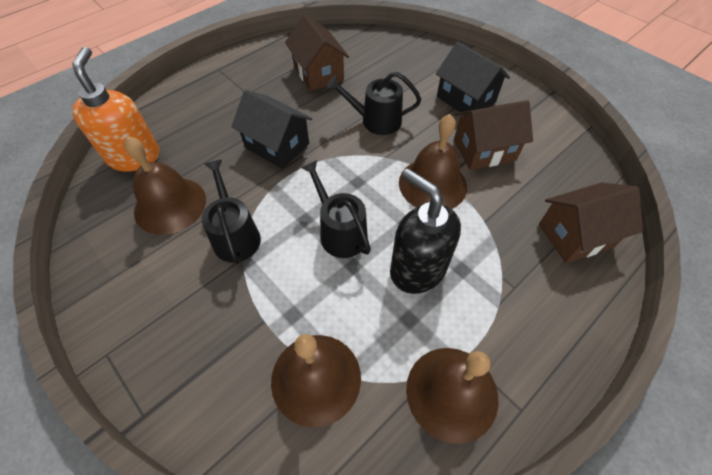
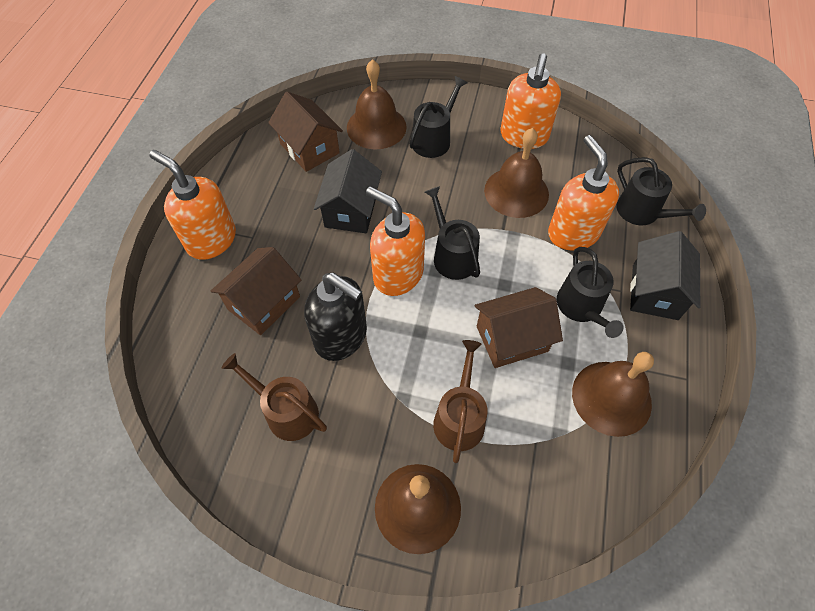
black watering can: 3 -> 4
brown watering can: 0 -> 2
orange soap dispenser: 1 -> 4

